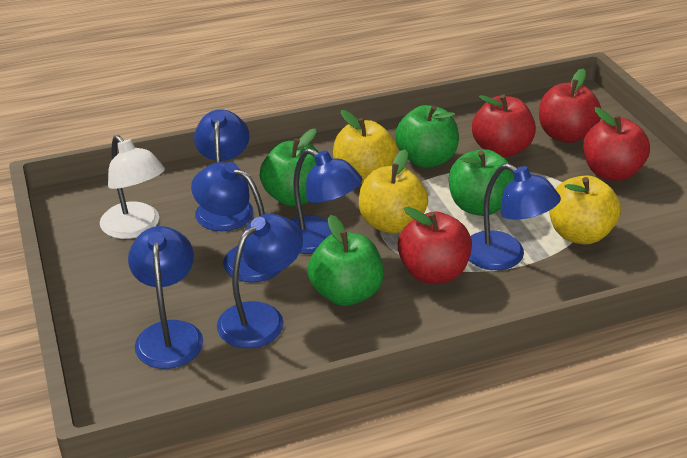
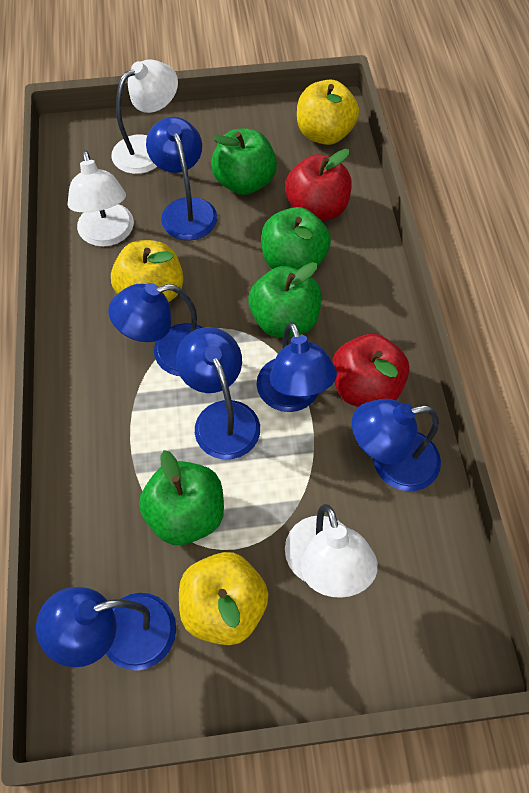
red apple: 4 -> 2
white lamp: 1 -> 3

